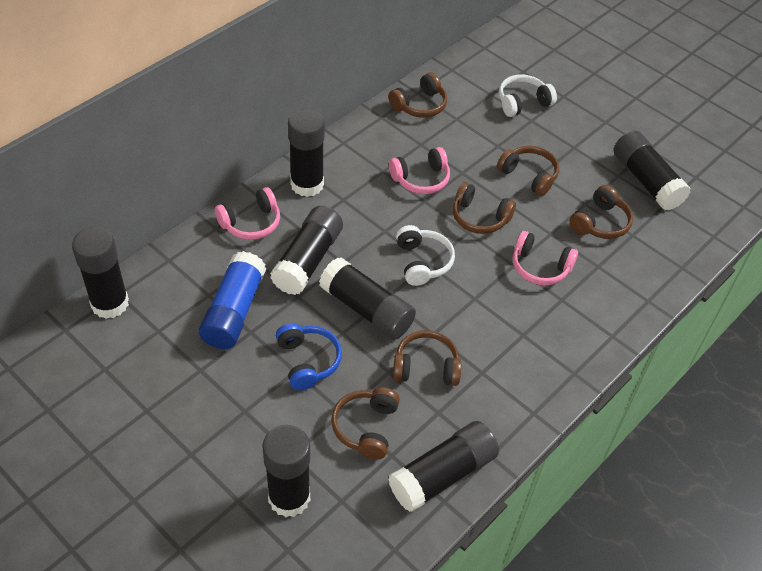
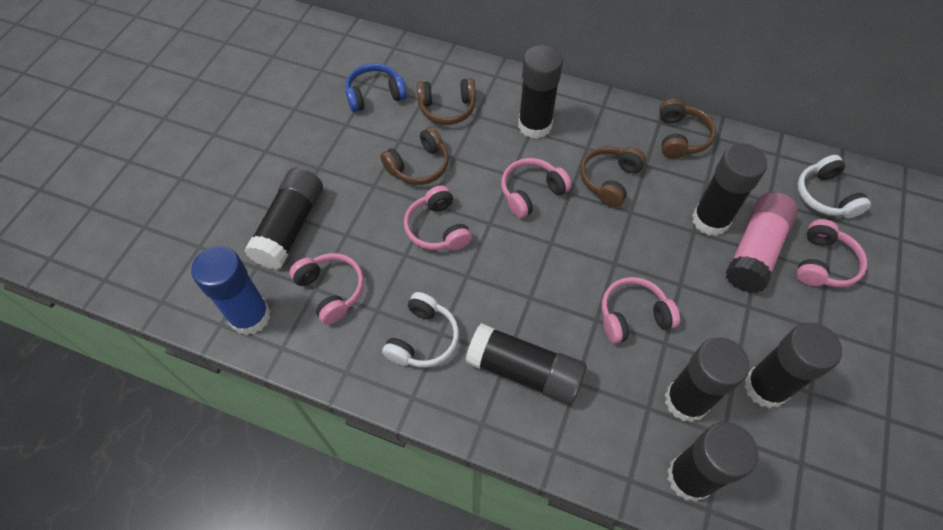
brown headphones: 6 -> 4
pink glue stick: 0 -> 1
pink headphones: 3 -> 5

